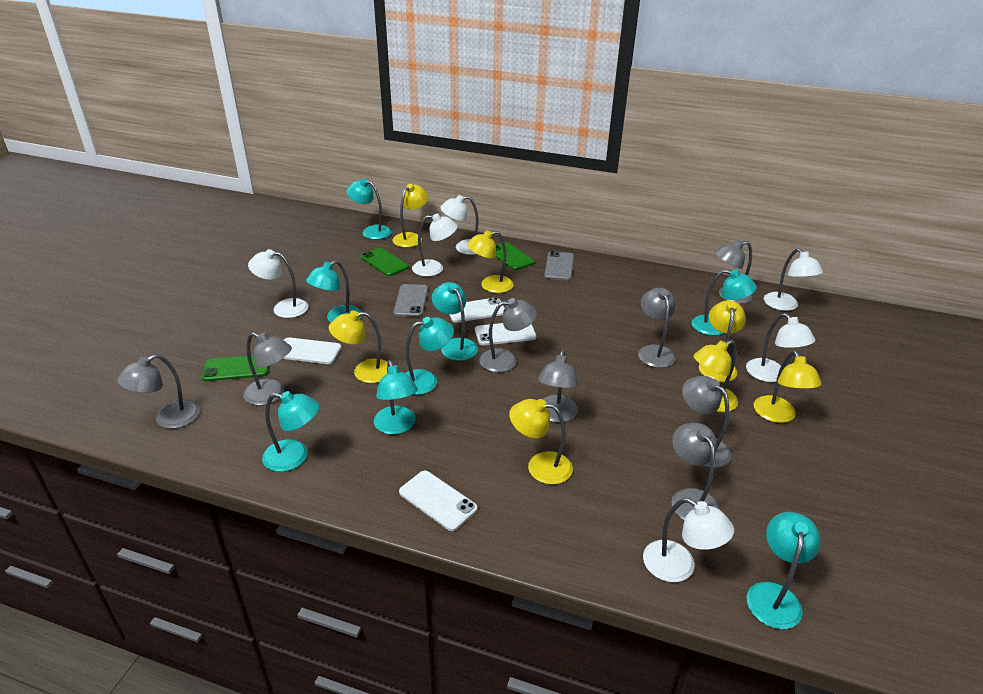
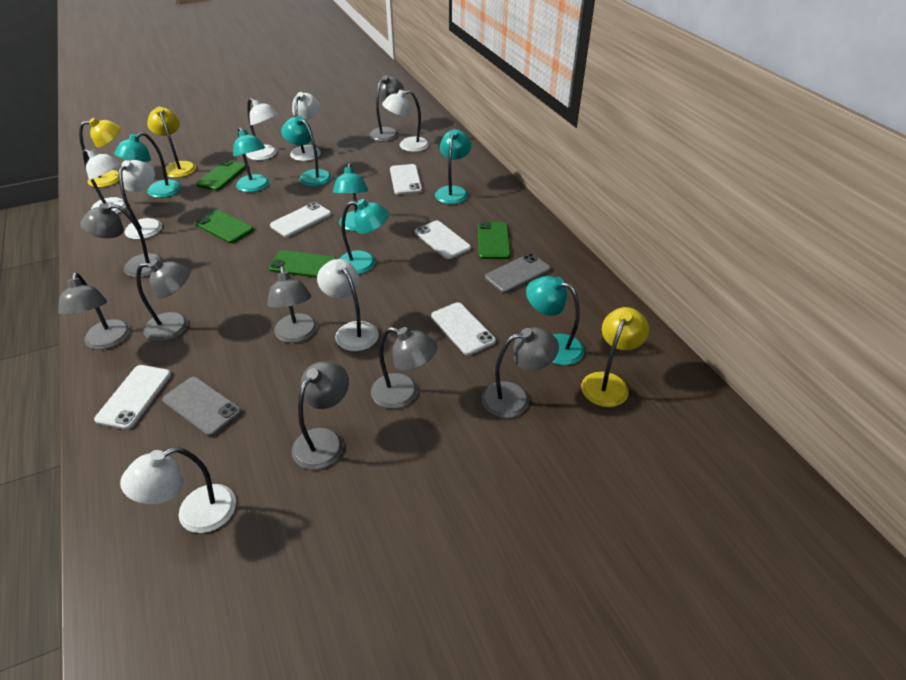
green phone: 3 -> 4
turquoise lamp: 8 -> 7
white lamp: 6 -> 7
white phone: 4 -> 5
yellow lamp: 7 -> 3

